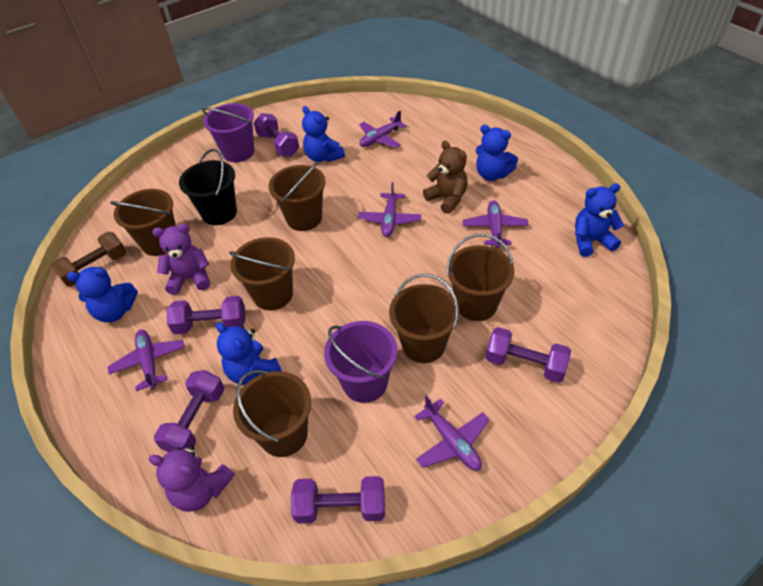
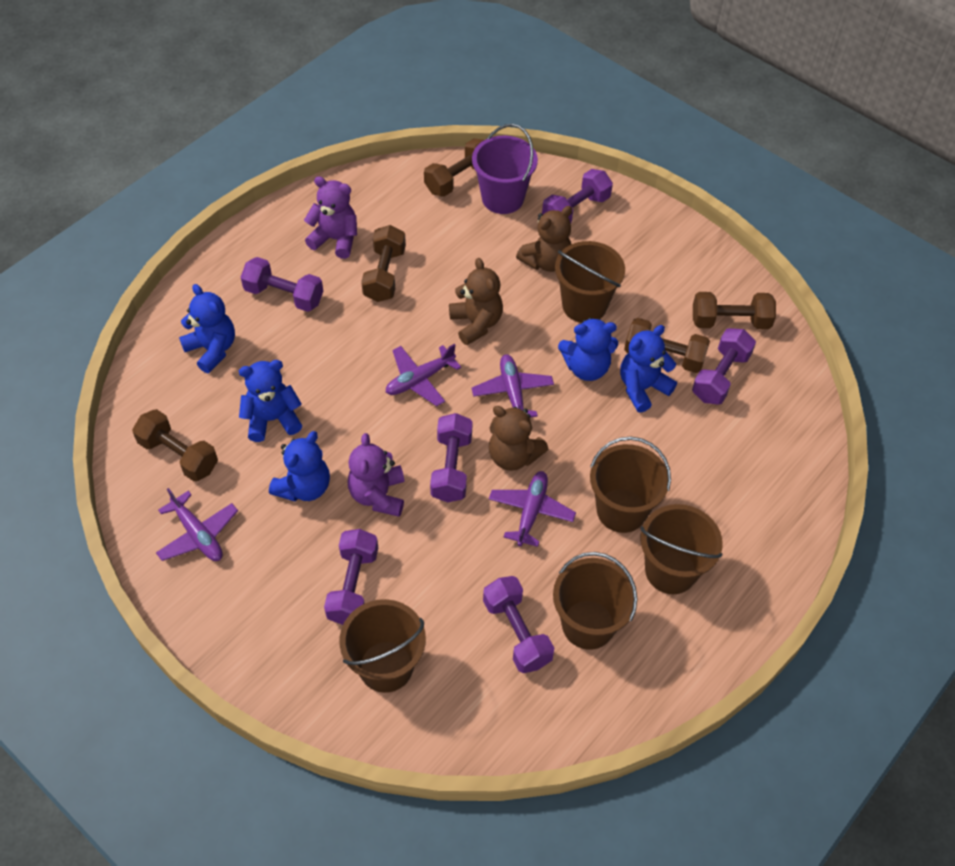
black bucket: 1 -> 0
brown bucket: 6 -> 5
brown dumbbell: 1 -> 5
brown teddy bear: 1 -> 3
purple bucket: 2 -> 1
purple dumbbell: 5 -> 6
purple plane: 5 -> 4

